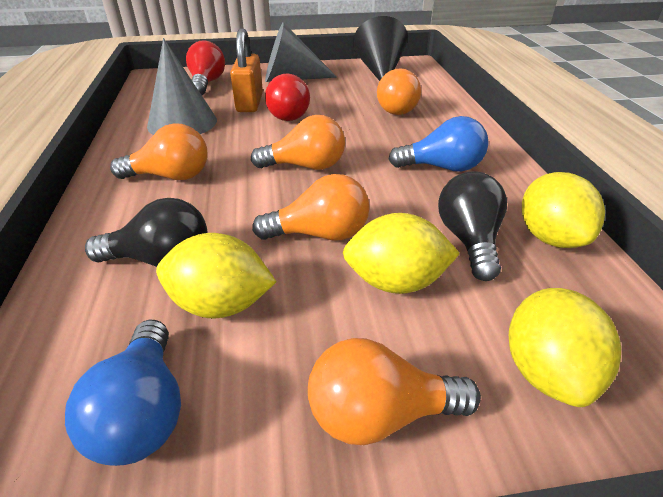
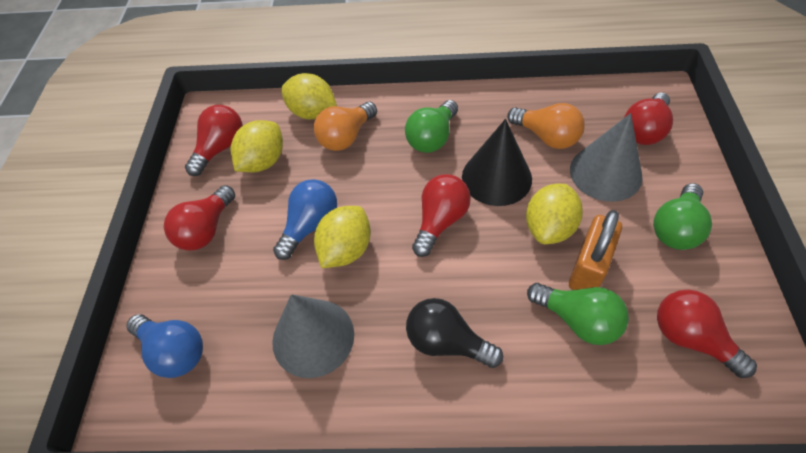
black light bulb: 2 -> 1
green light bulb: 0 -> 3
orange light bulb: 5 -> 2
red light bulb: 2 -> 5

